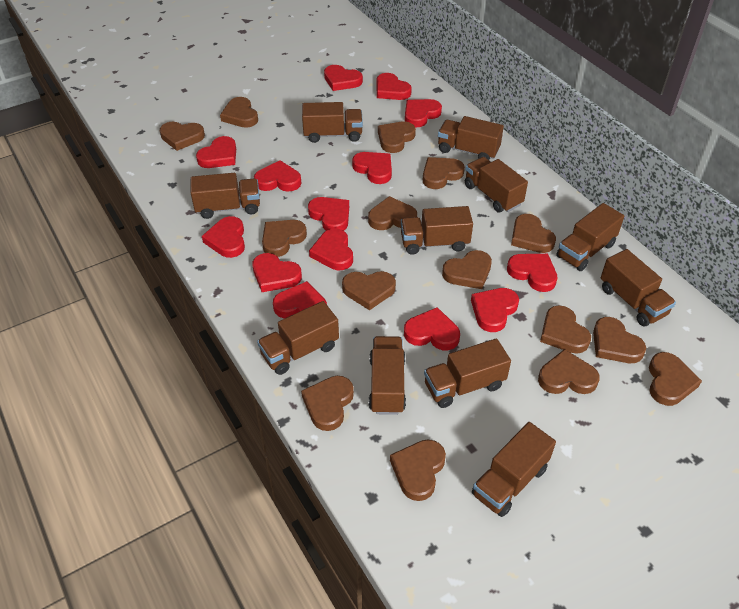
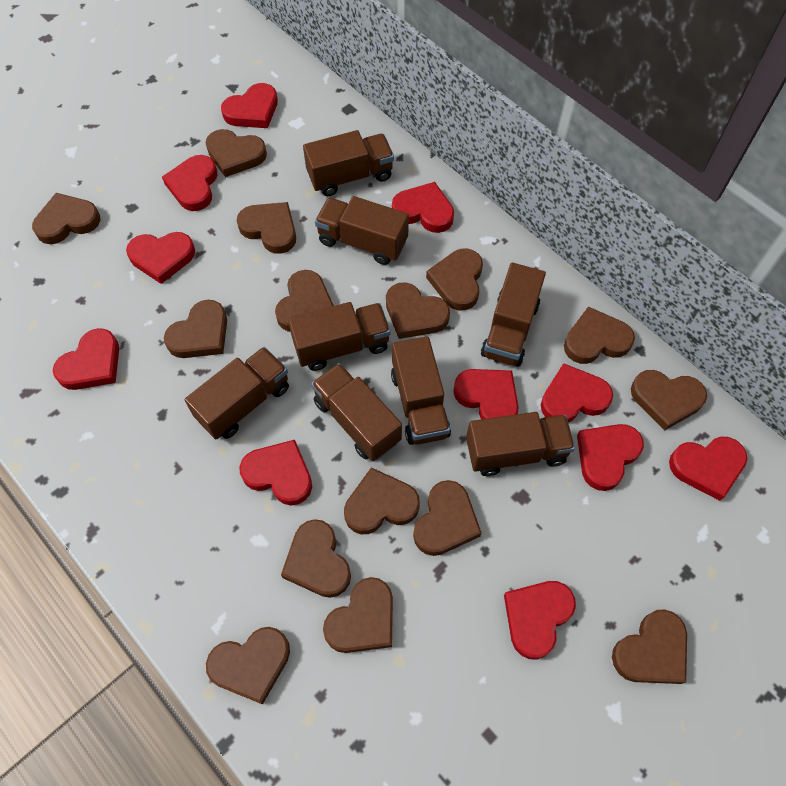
brown truck: 11 -> 8
red heart: 14 -> 11

